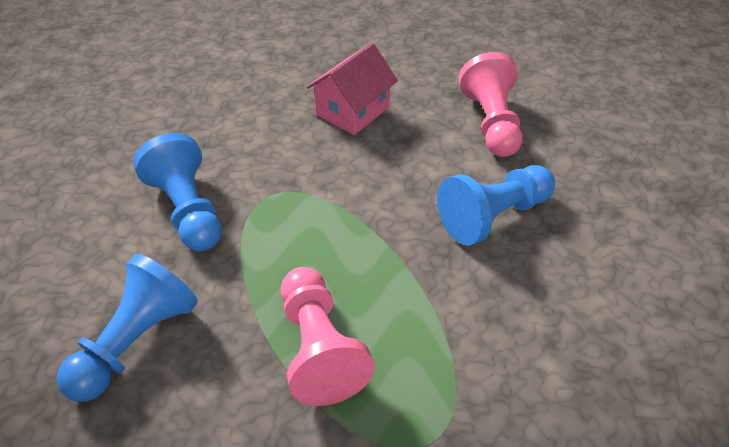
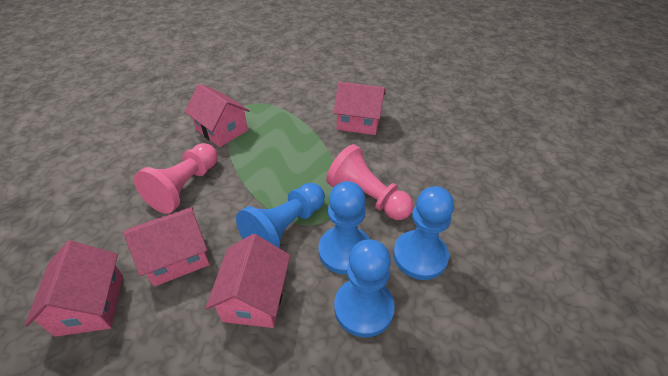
blue pawn: 3 -> 4
pink house: 1 -> 5

